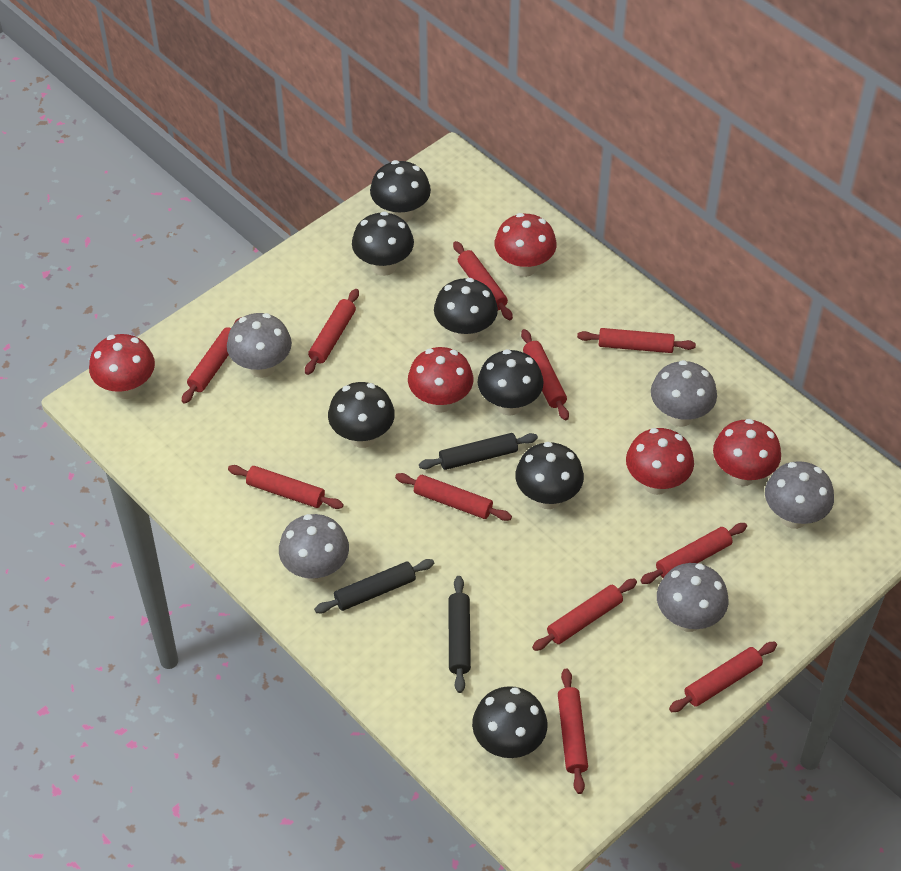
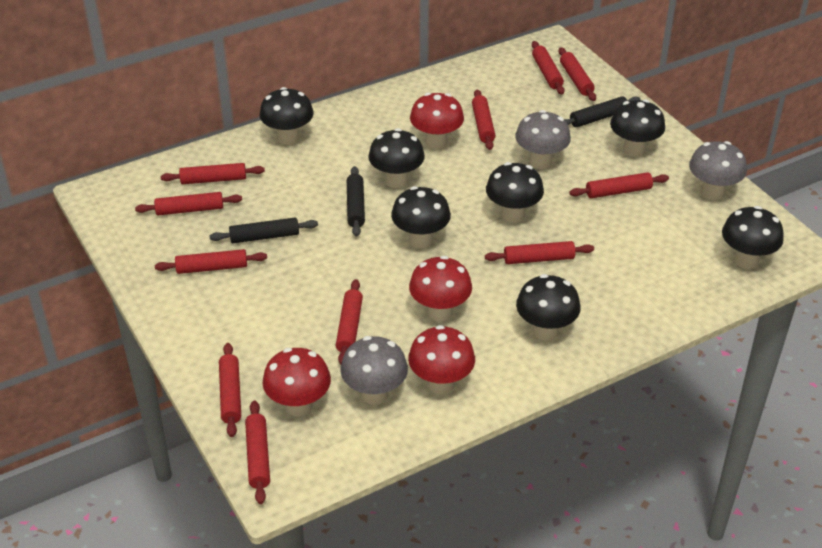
grey mushroom: 5 -> 3
red mushroom: 5 -> 4

